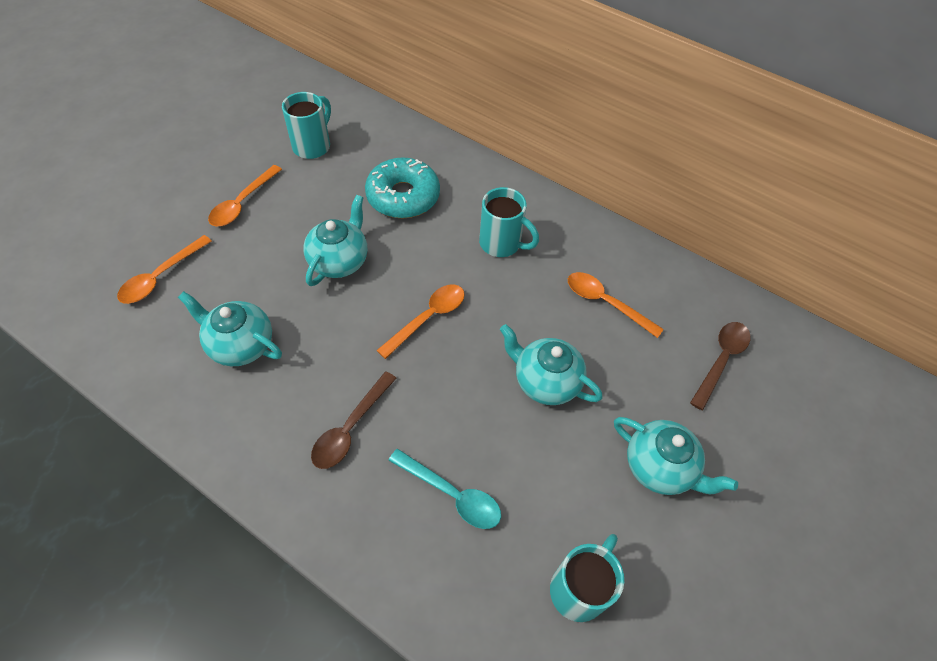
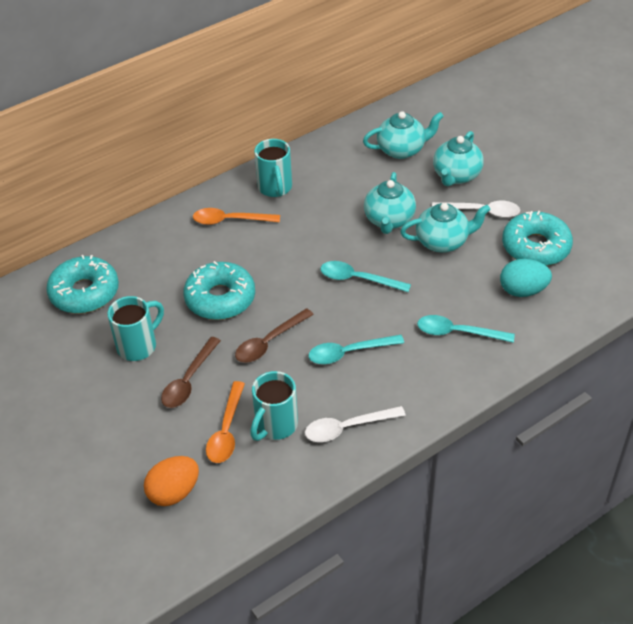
orange egg: 0 -> 1
orange spoon: 4 -> 2
turquoise donut: 1 -> 3
turquoise egg: 0 -> 1
turquoise spoon: 1 -> 3
white spoon: 0 -> 2

